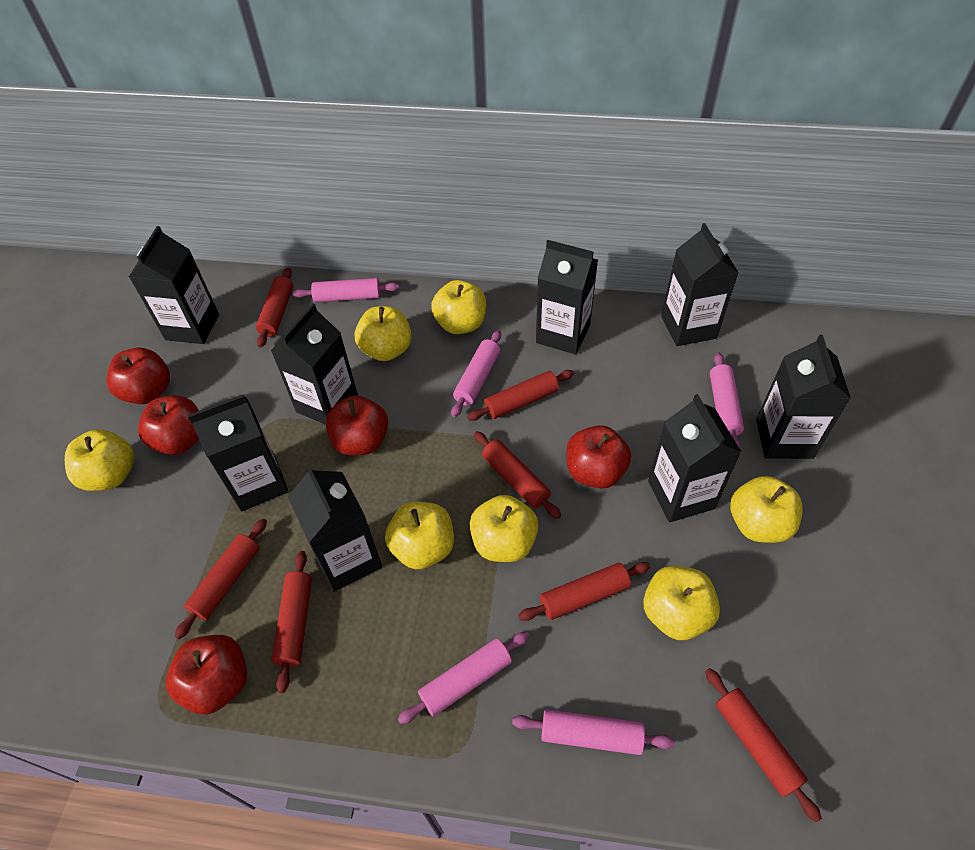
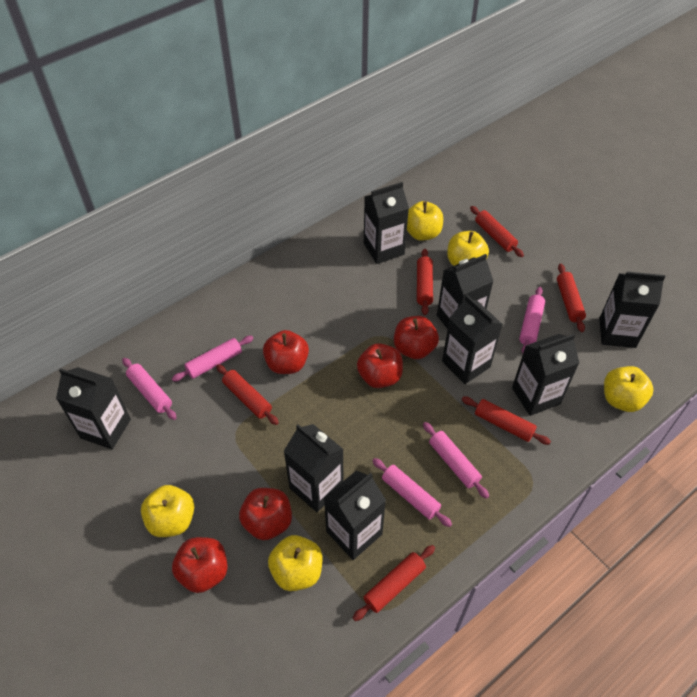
red rolling pin: 7 -> 6
yellow apple: 7 -> 5

